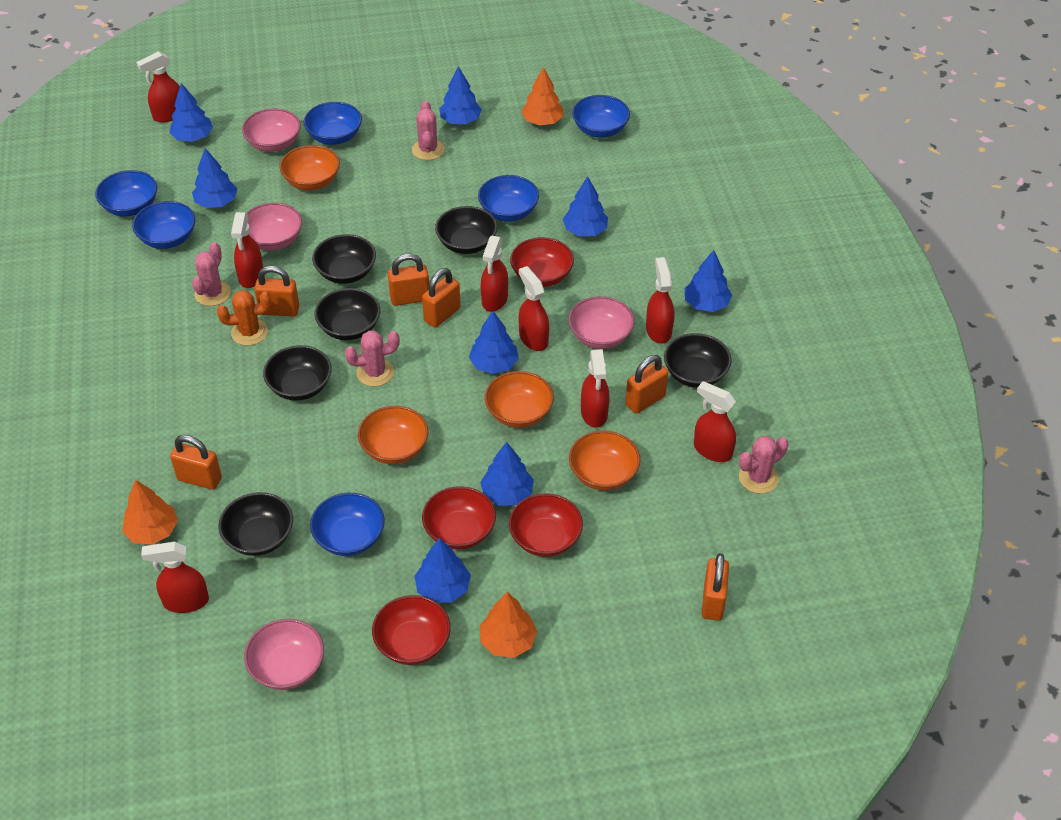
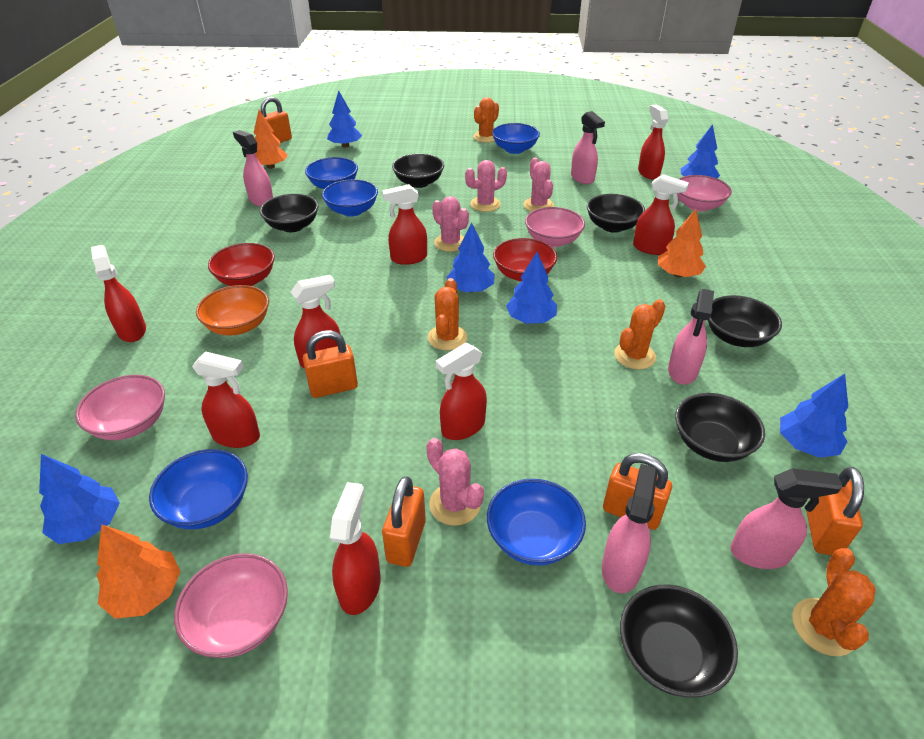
blue bowl: 6 -> 5
blue tree: 8 -> 6
orange bowl: 4 -> 1
orange cactus: 1 -> 4
orange padlock: 6 -> 5
pink spray bottle: 0 -> 5
red bowl: 4 -> 2

